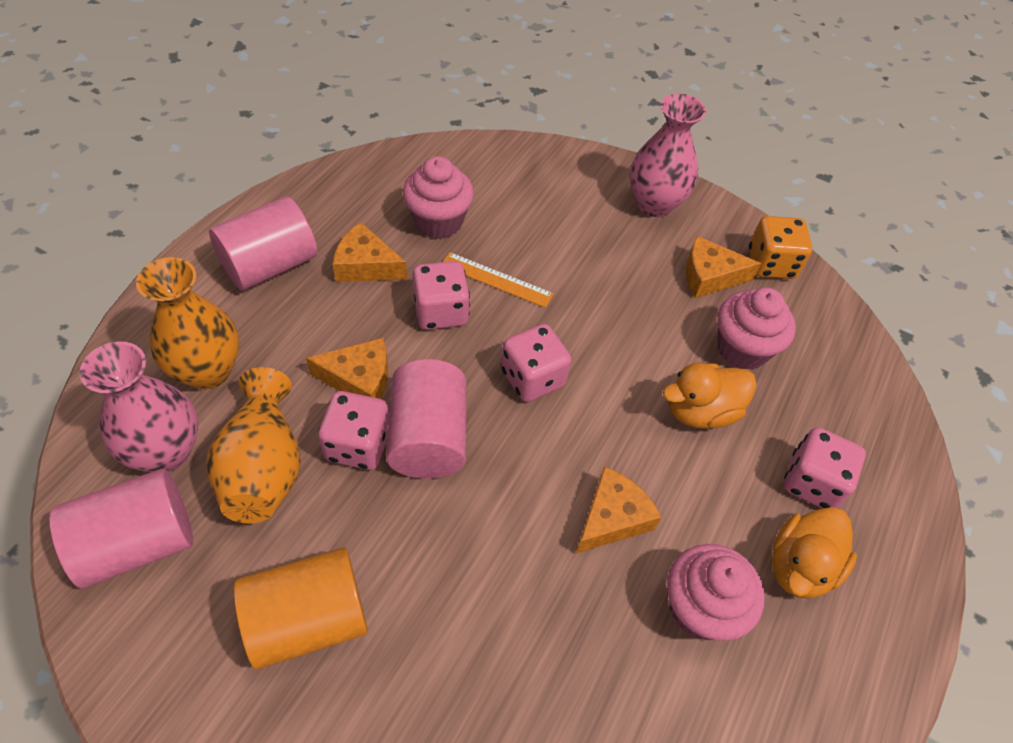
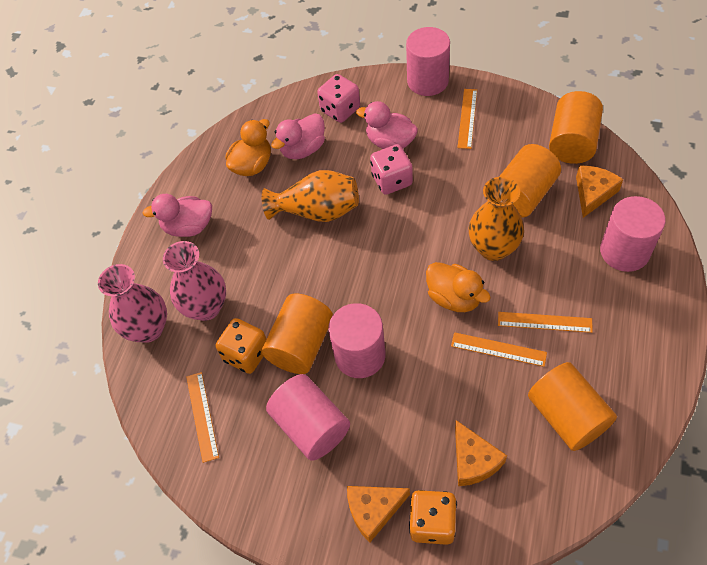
orange cheese: 4 -> 3
orange cylinder: 1 -> 4
orange dice: 1 -> 2
orange ruler: 1 -> 4
pink cupcake: 3 -> 0
pink cylinder: 3 -> 4
pink dice: 4 -> 2
pink duck: 0 -> 3

